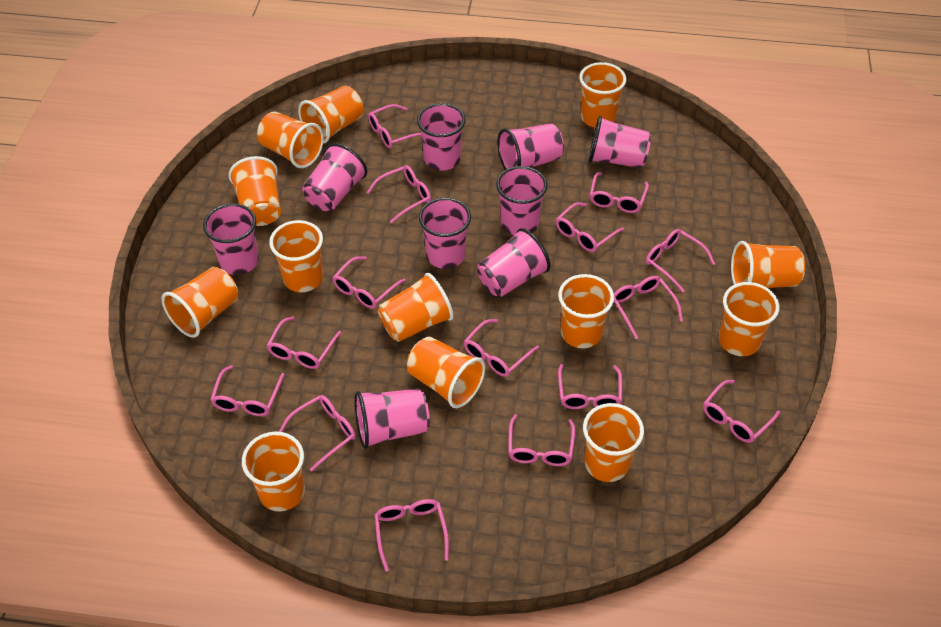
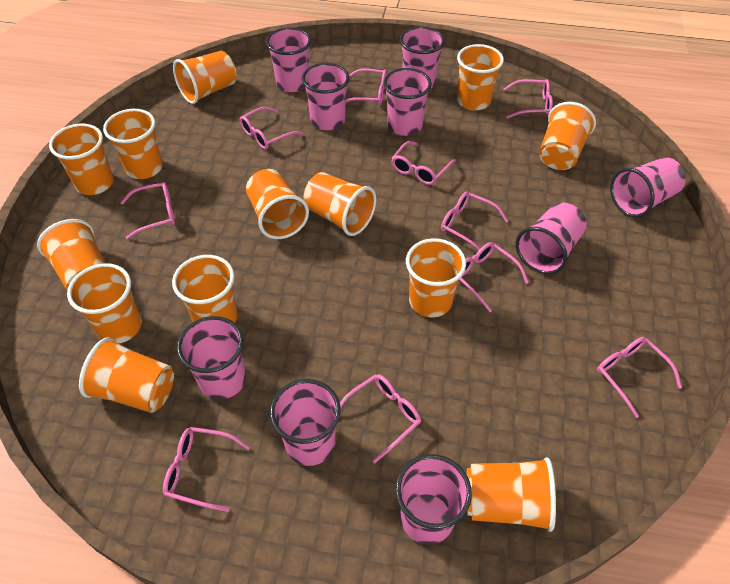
pink glasses: 15 -> 10

